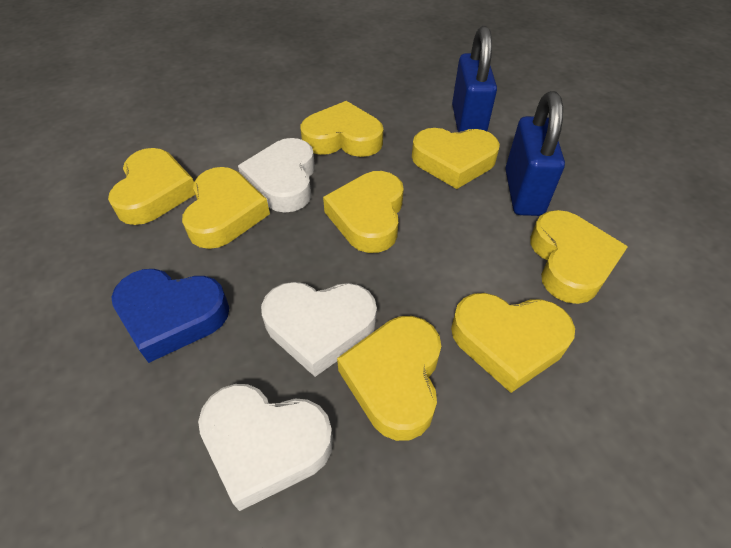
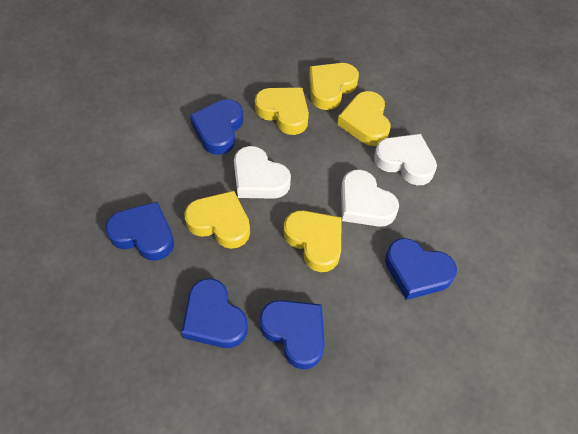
blue heart: 1 -> 5
blue padlock: 2 -> 0
yellow heart: 8 -> 5

